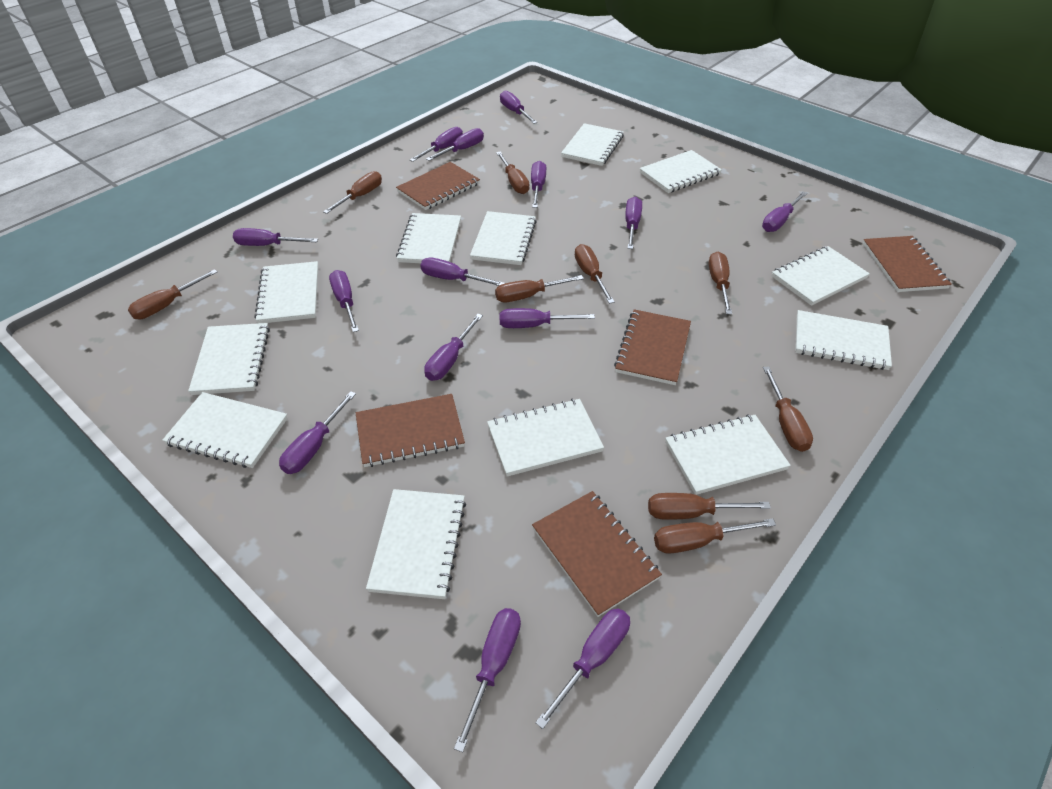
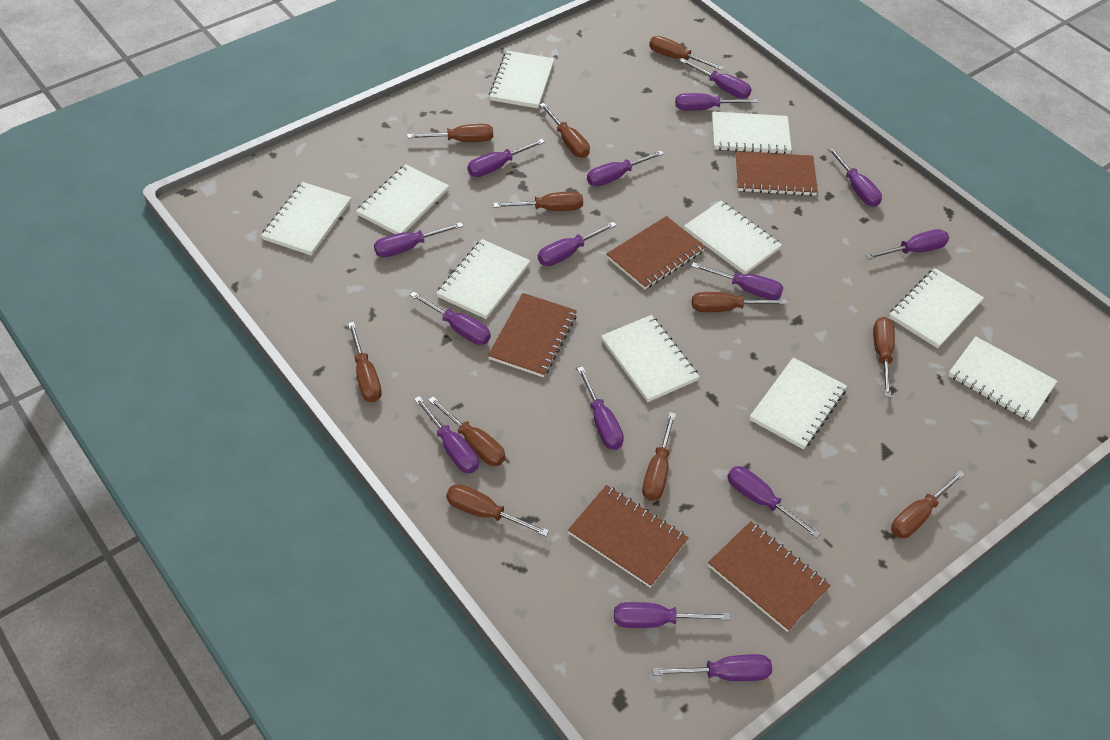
brown screwdriver: 9 -> 11
purple screwdriver: 14 -> 15
white notebook: 12 -> 10

